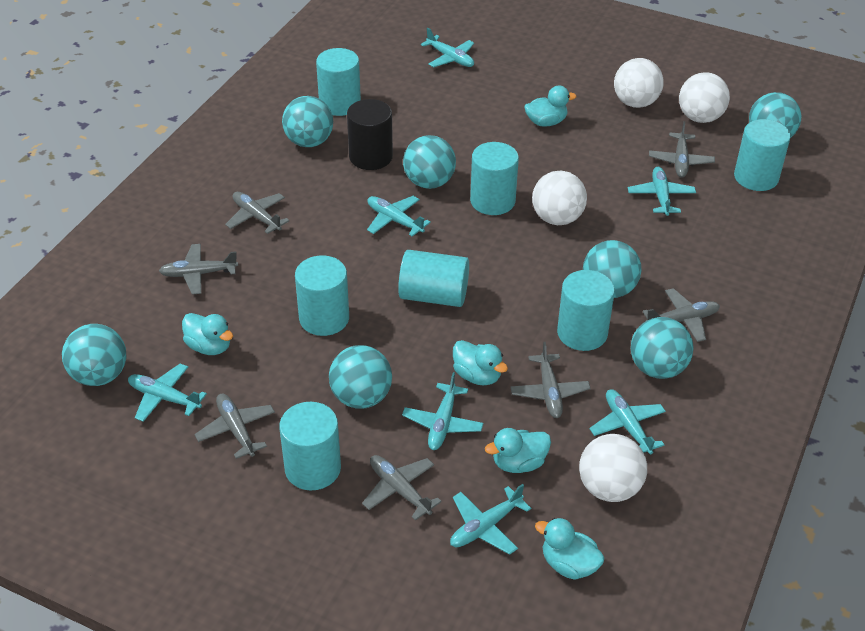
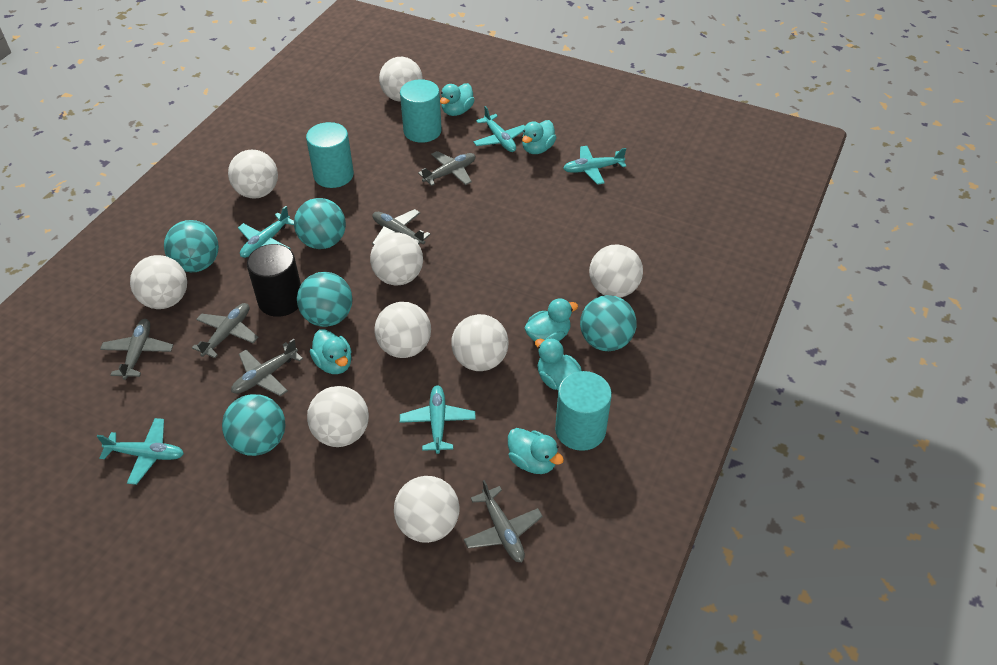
grey plane: 7 -> 6
turquoise ball: 7 -> 5
turquoise cylinder: 7 -> 3
turquoise duck: 5 -> 6
turquoise plane: 7 -> 5
white ball: 4 -> 9

